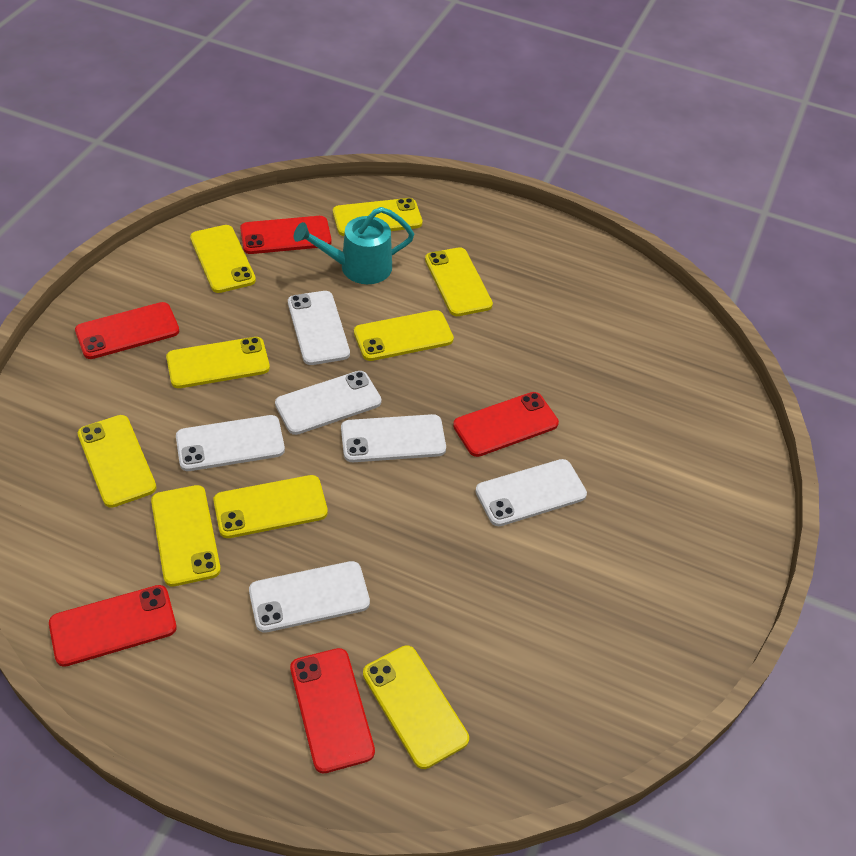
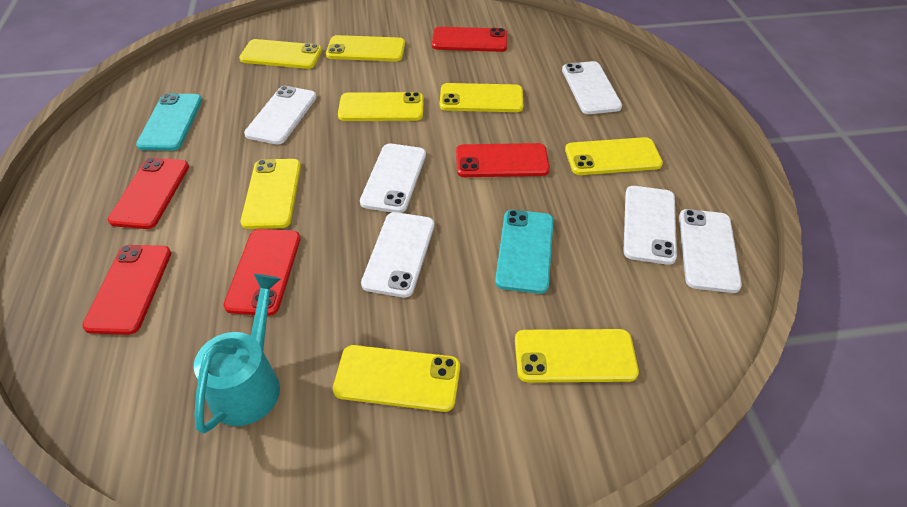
turquoise phone: 0 -> 2
yellow phone: 9 -> 8

